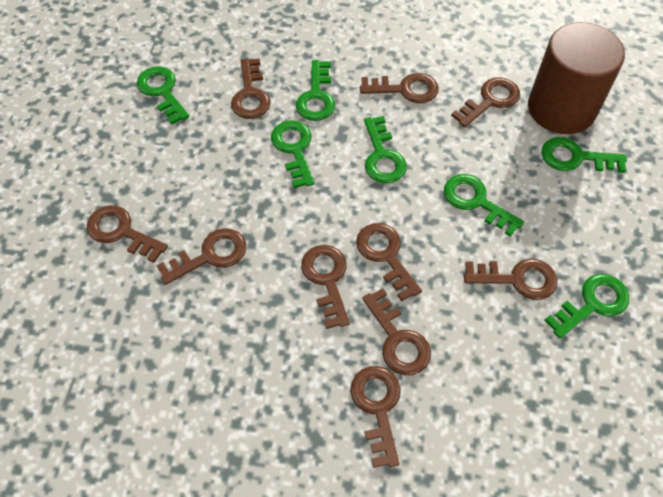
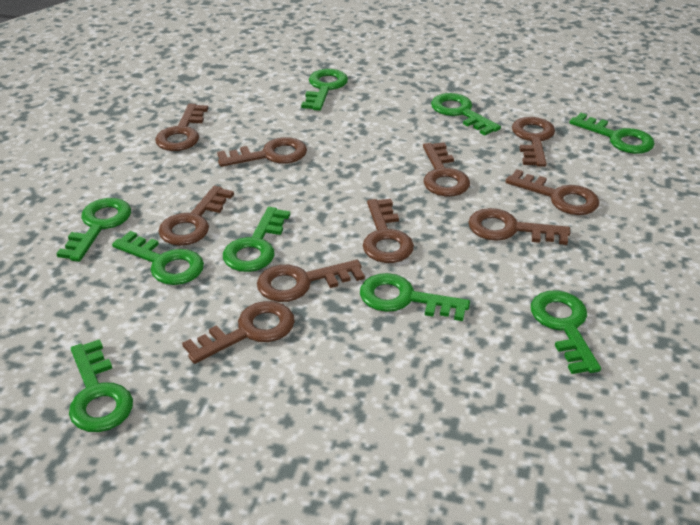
brown cylinder: 1 -> 0
green key: 7 -> 9

